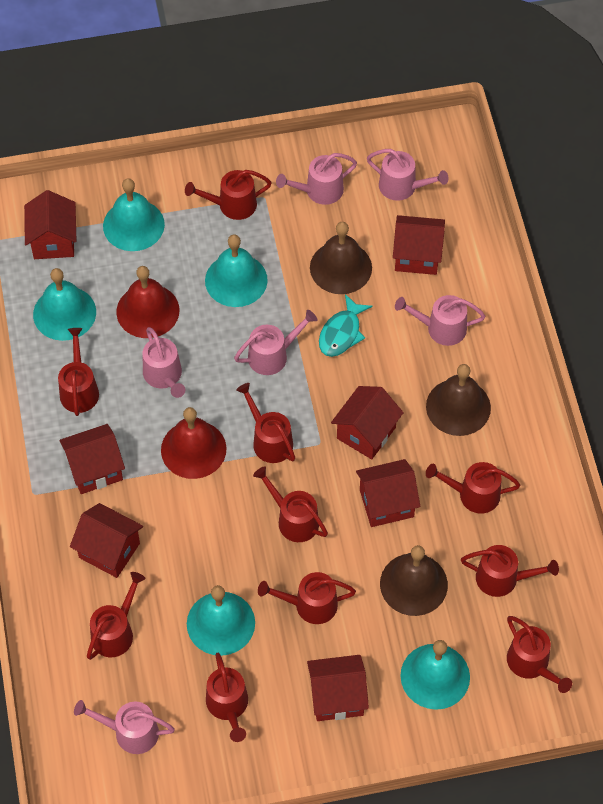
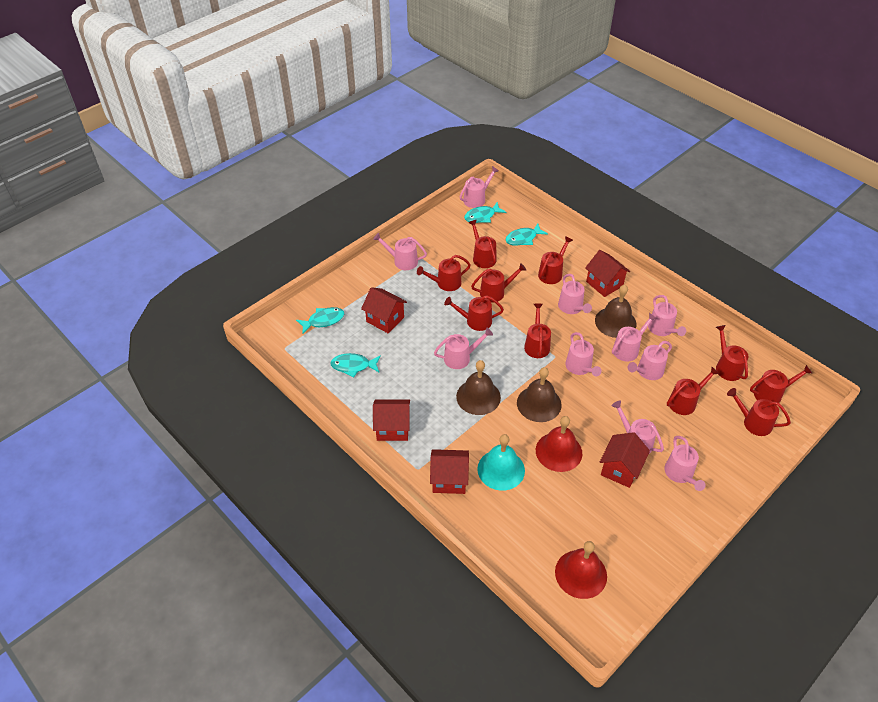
pink watering can: 6 -> 10
red house: 7 -> 5
turquoise bell: 5 -> 1
turquoise fish: 1 -> 4

